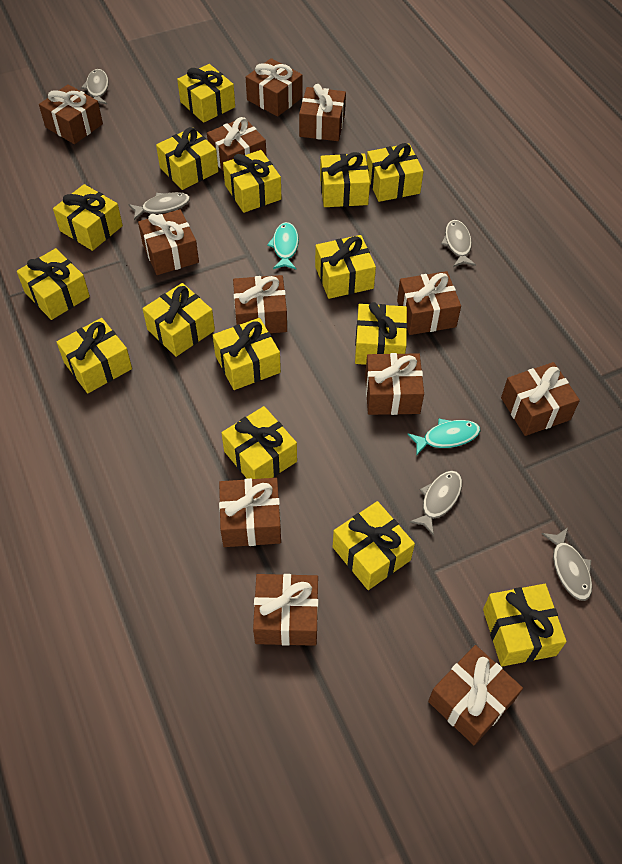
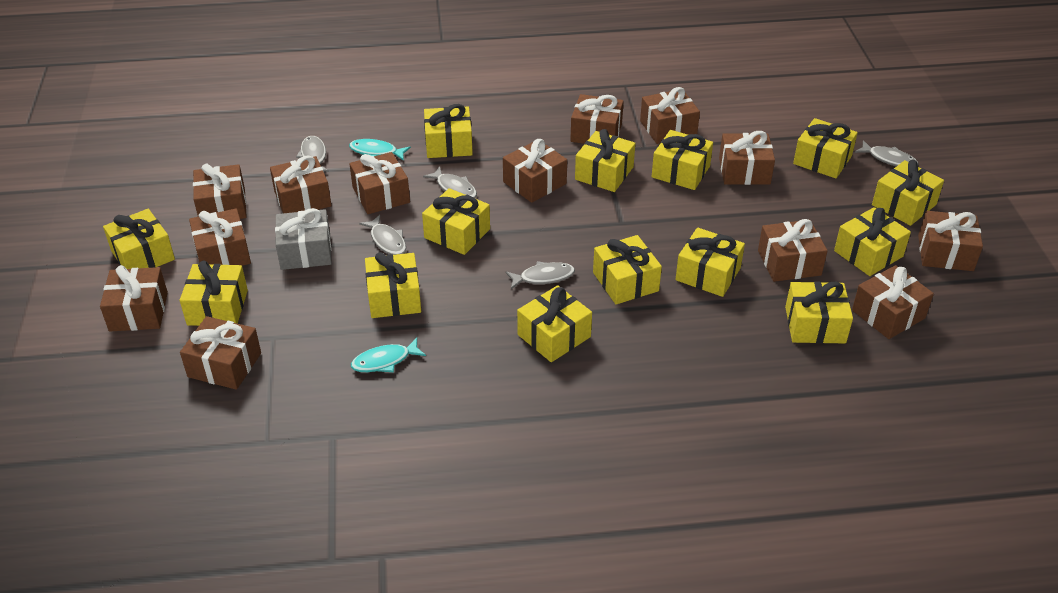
brown gift: 12 -> 13
grey gift: 0 -> 1
yellow gift: 15 -> 14

